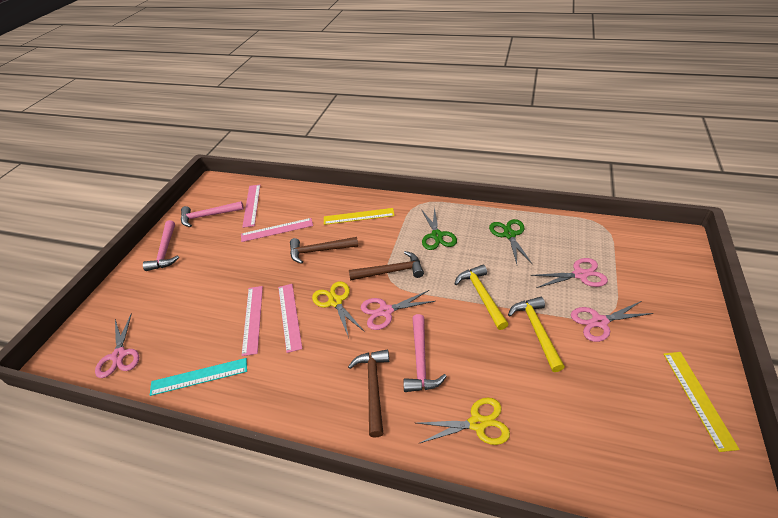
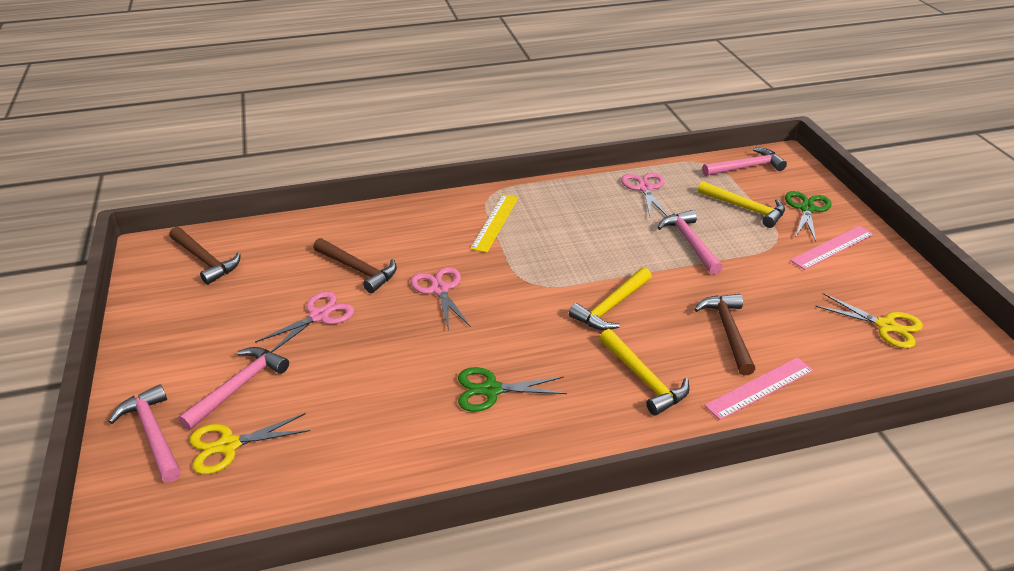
pink hammer: 3 -> 4
pink ruler: 4 -> 2
pink scissors: 4 -> 3
turquoise ruler: 1 -> 0
yellow hammer: 2 -> 3
yellow ruler: 2 -> 1

